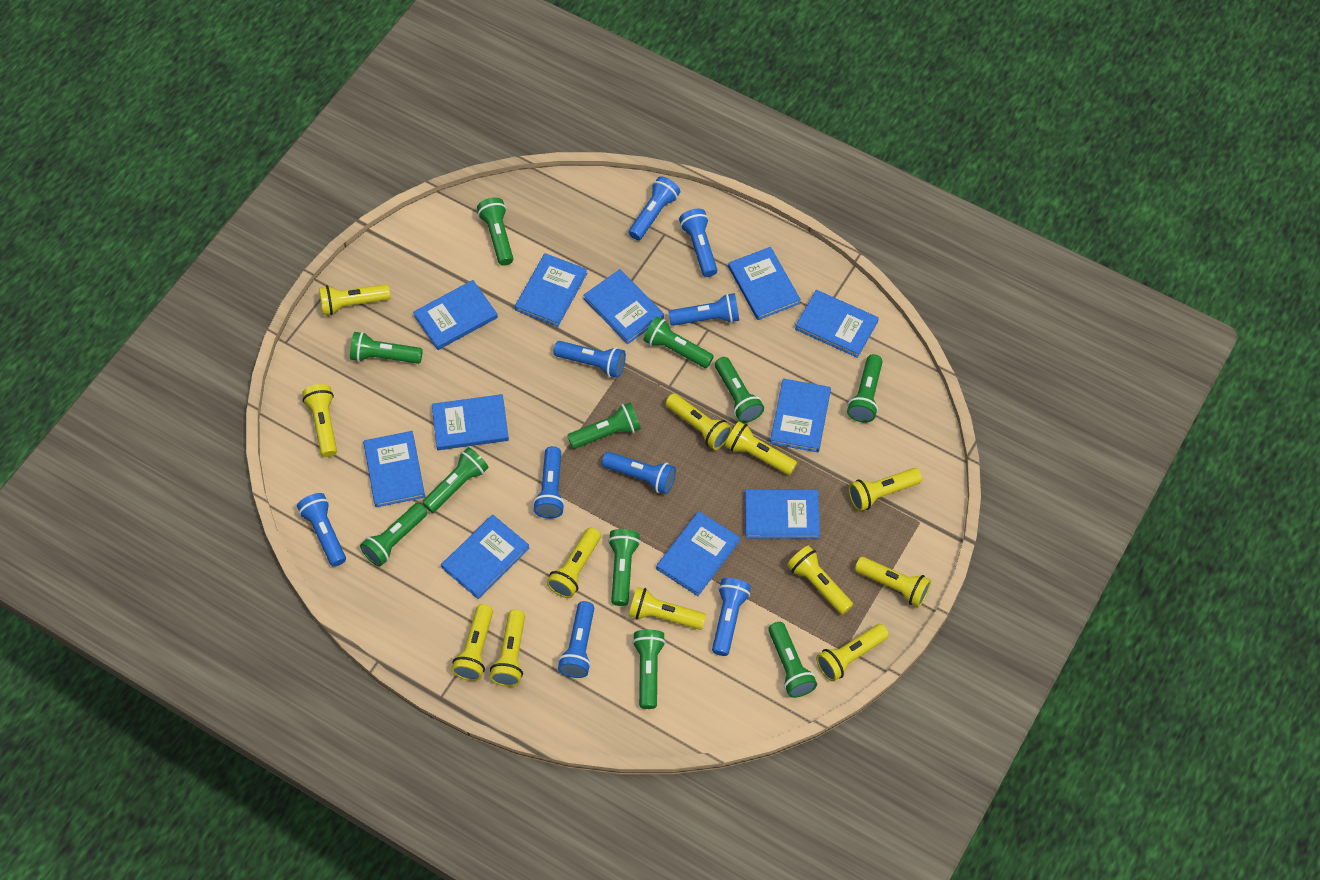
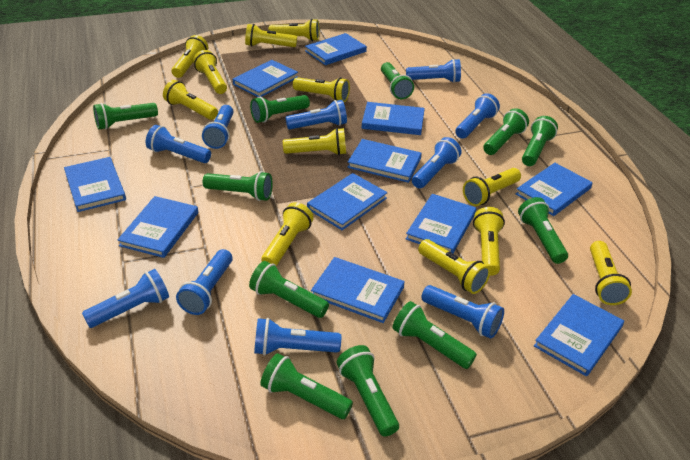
blue flashlight: 9 -> 10

